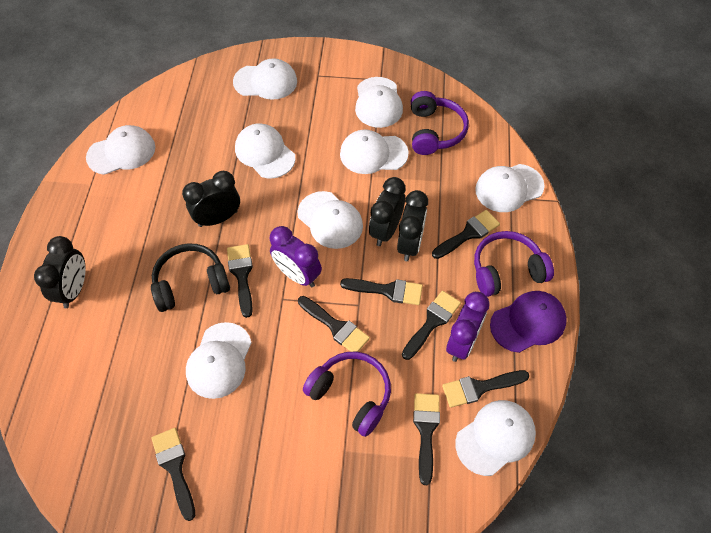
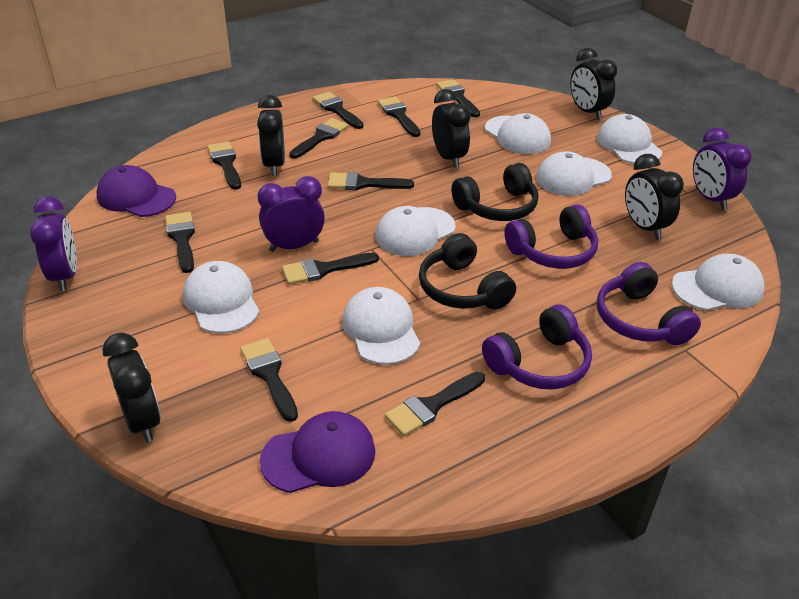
black brush: 8 -> 10
black clock: 4 -> 5
black headphones: 1 -> 2
purple cap: 1 -> 2
purple clock: 2 -> 3
white cap: 9 -> 7

